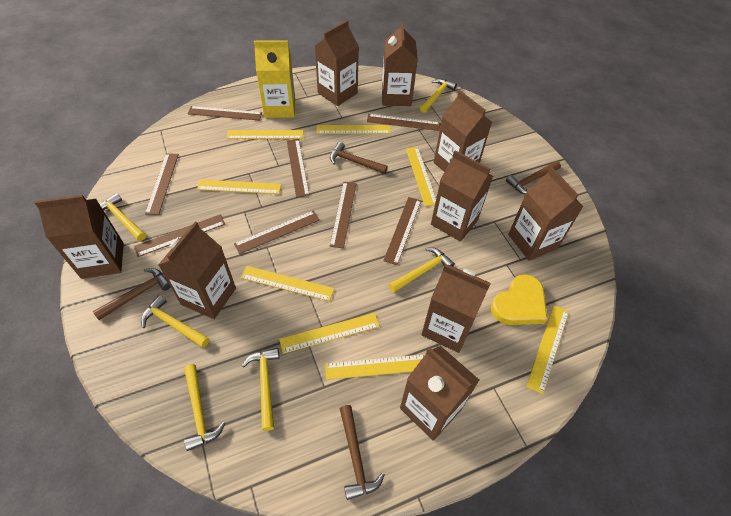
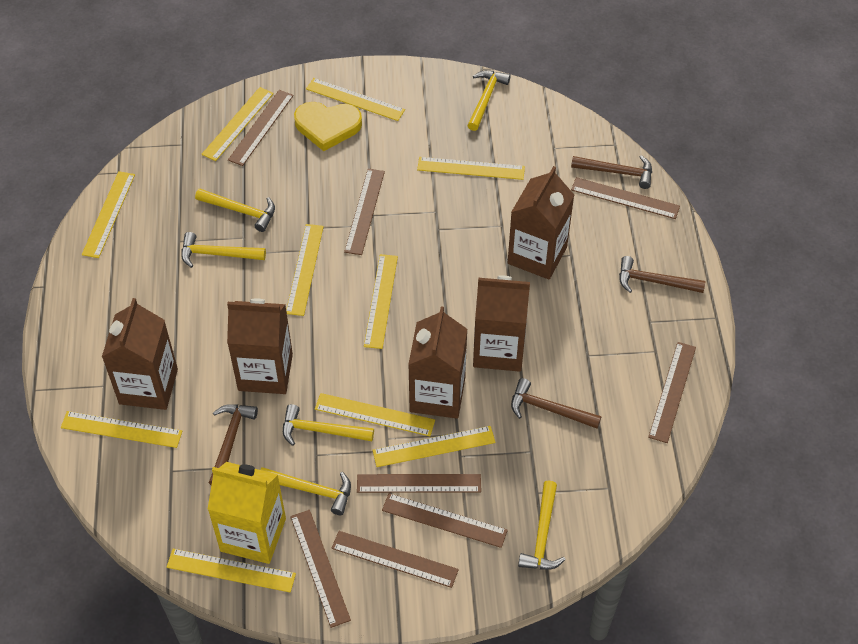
brown carton: 9 -> 5
yellow ruler: 8 -> 10

